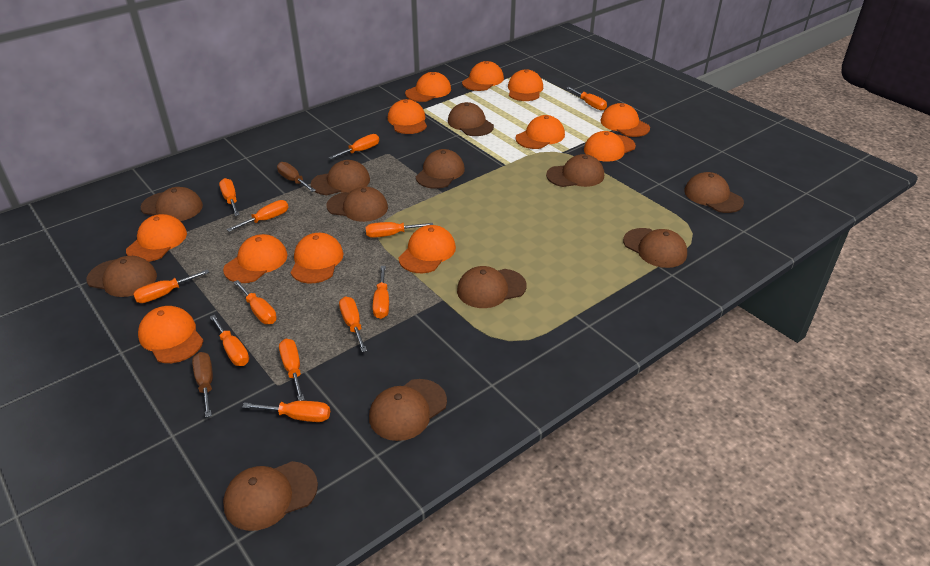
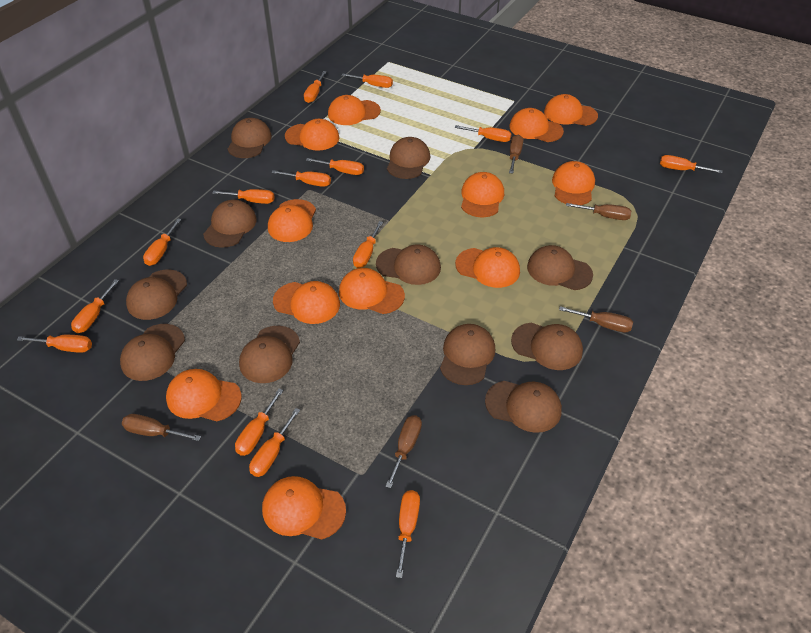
brown cap: 12 -> 11
brown screwdriver: 2 -> 5
orange screwdriver: 12 -> 14

